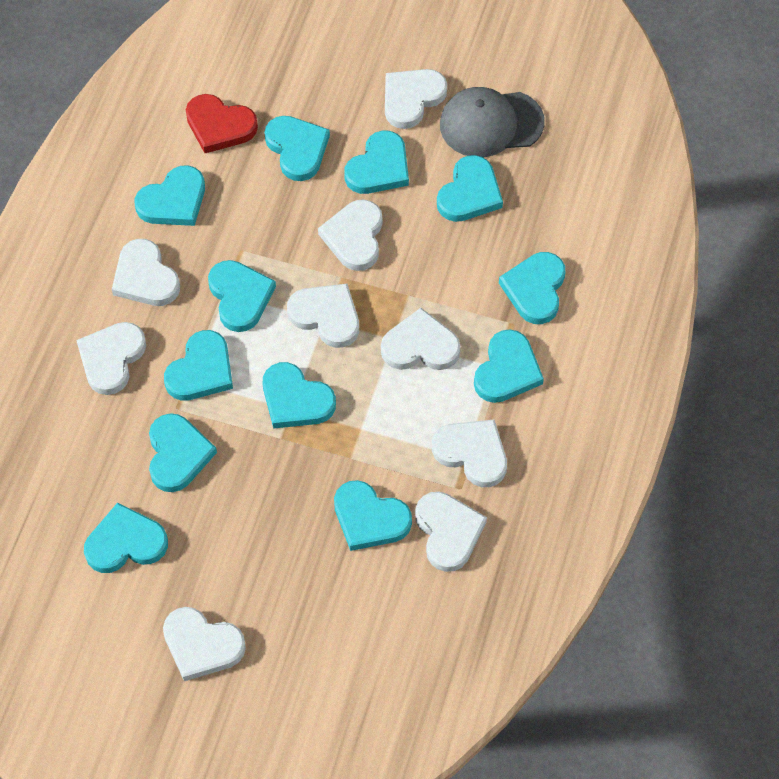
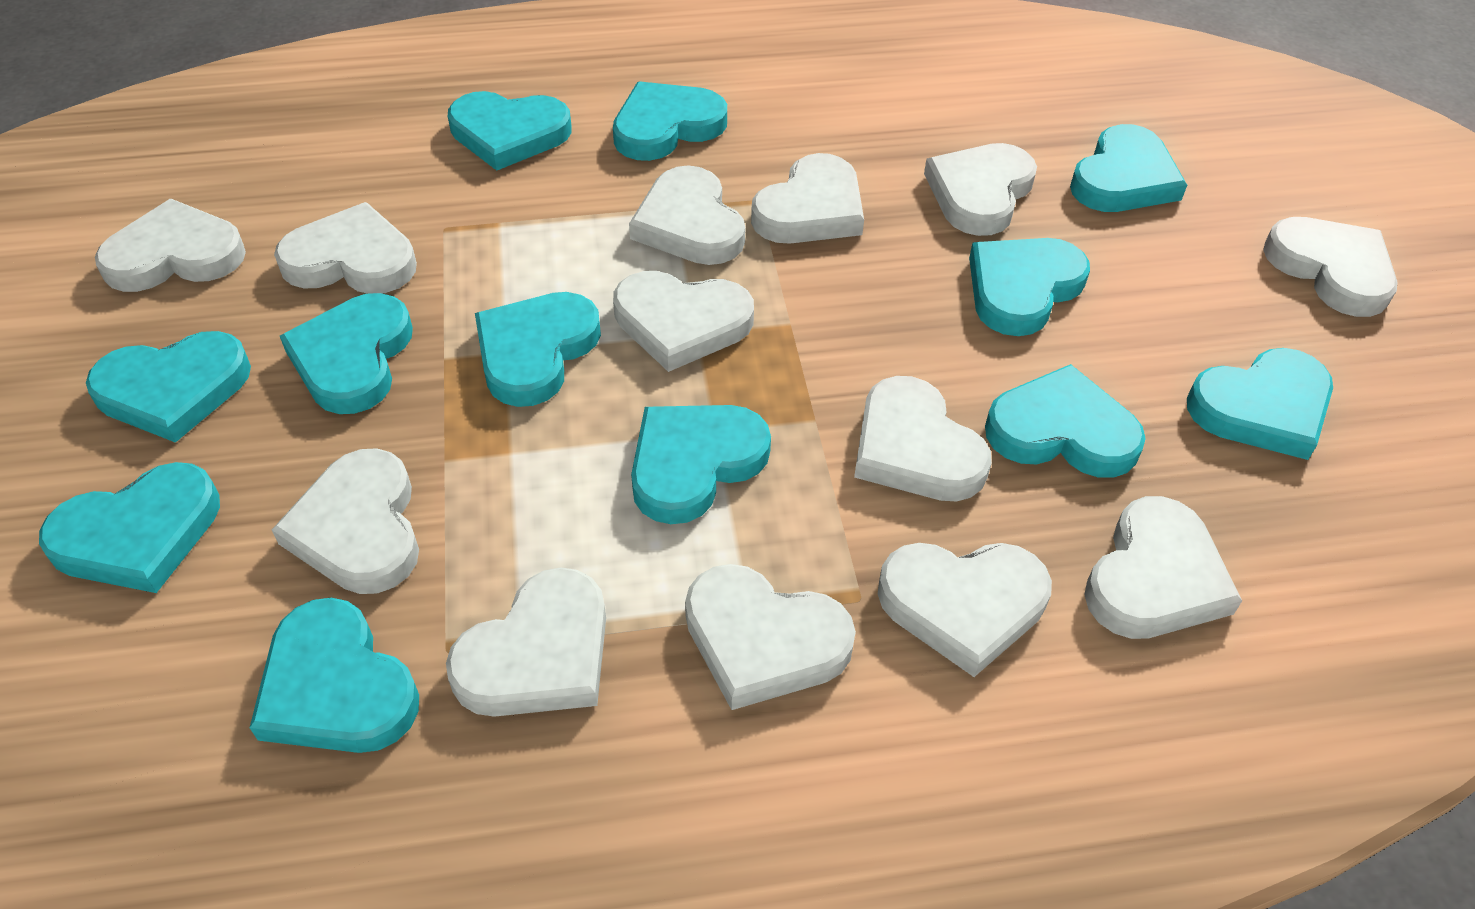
grey cap: 1 -> 0
red heart: 1 -> 0
white heart: 9 -> 13

